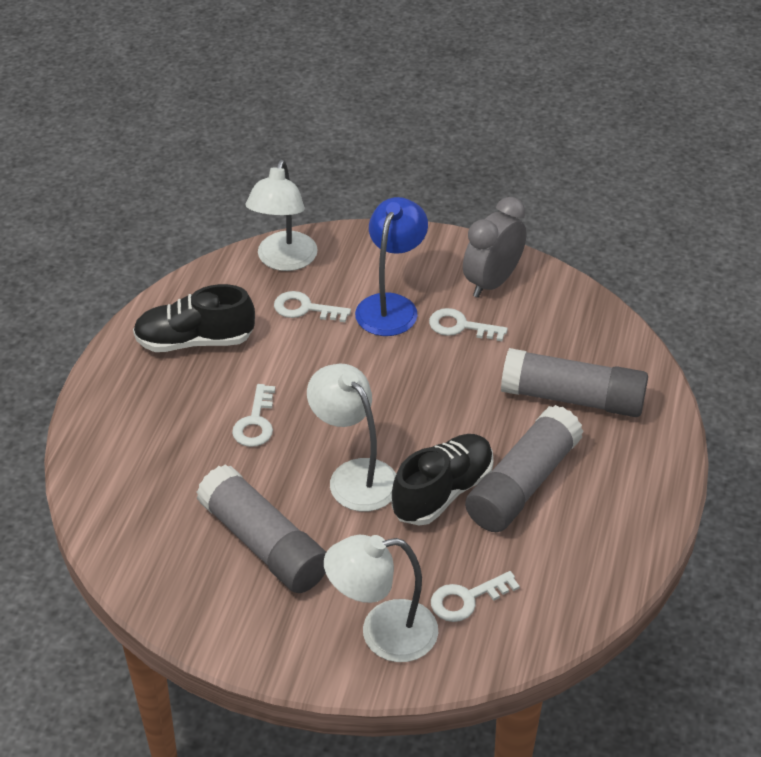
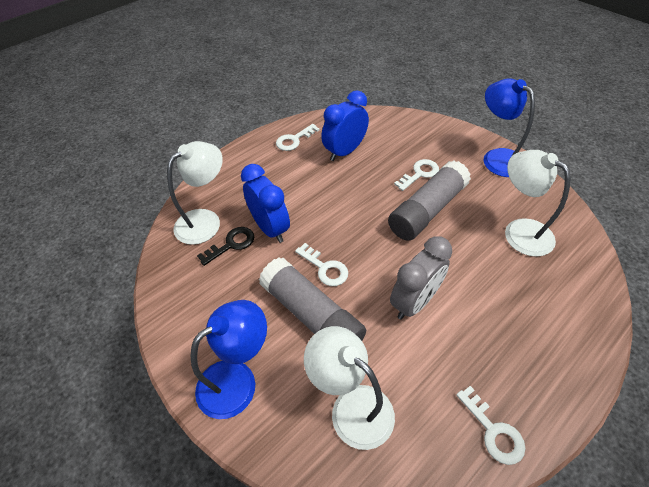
black key: 0 -> 1
black shoe: 2 -> 0
blue clock: 0 -> 2
blue lamp: 1 -> 2
grey glue stick: 3 -> 2

